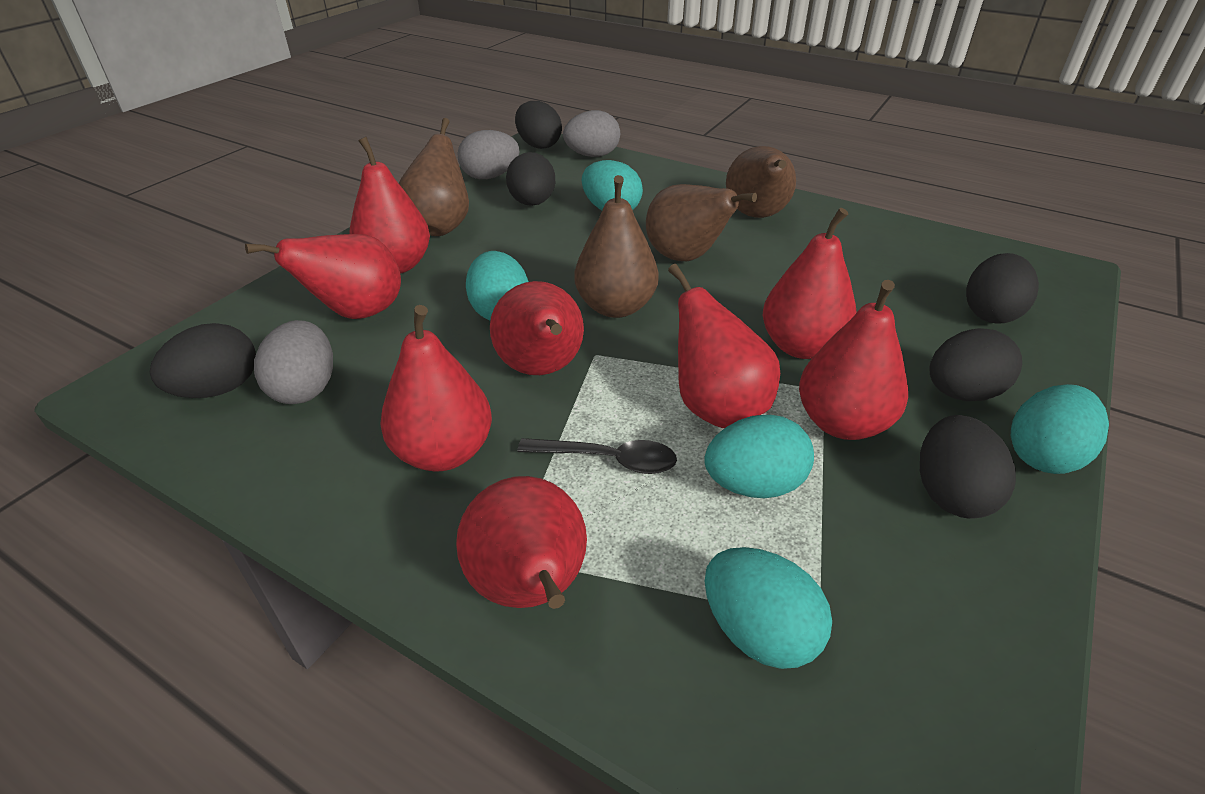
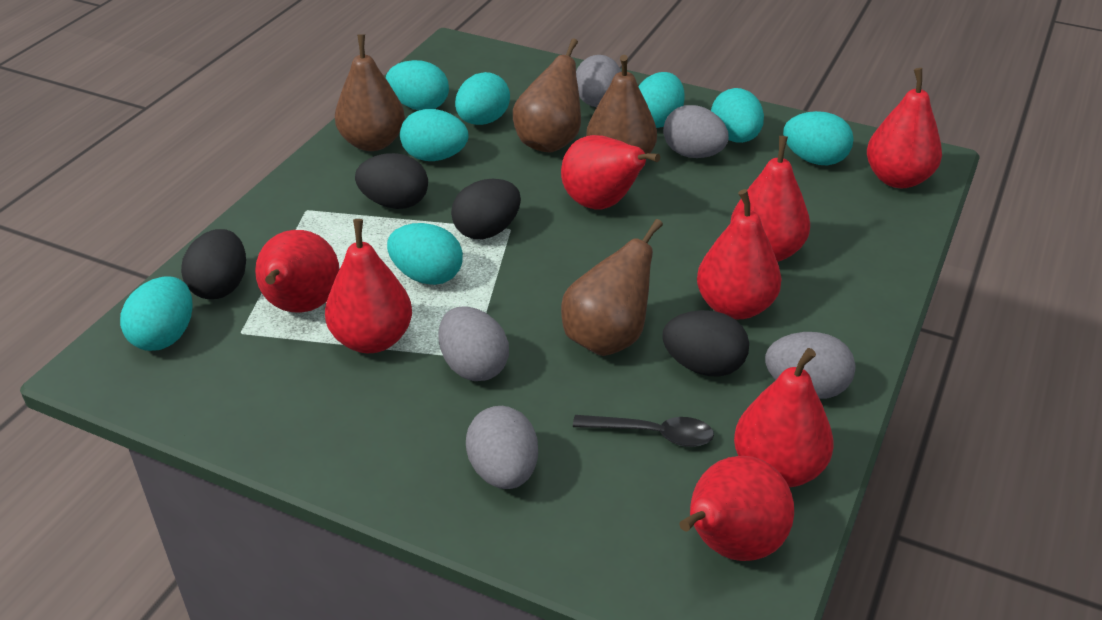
black egg: 6 -> 4
grey egg: 3 -> 5
turquoise egg: 5 -> 8

